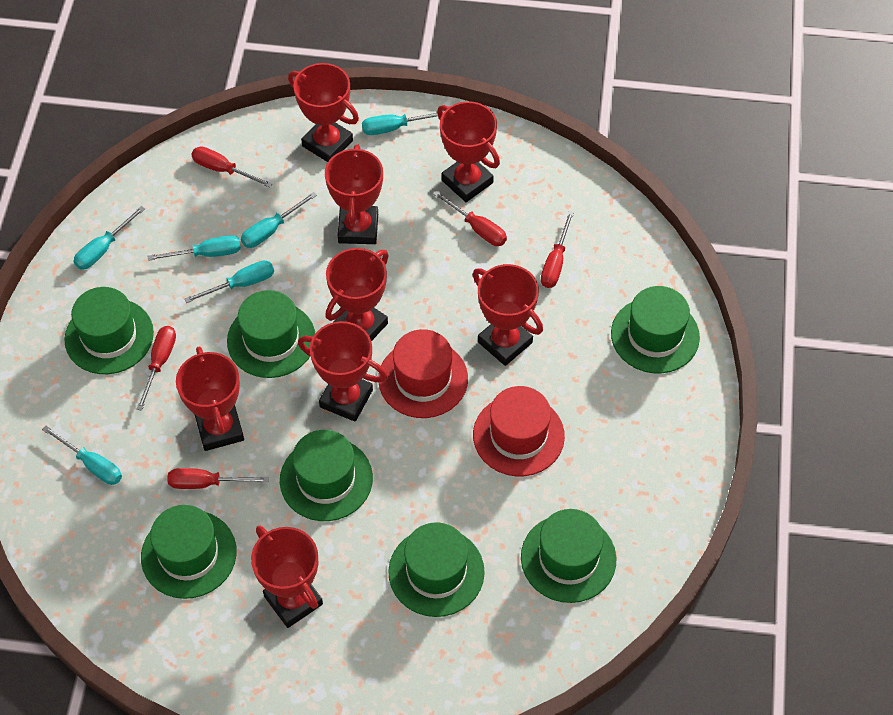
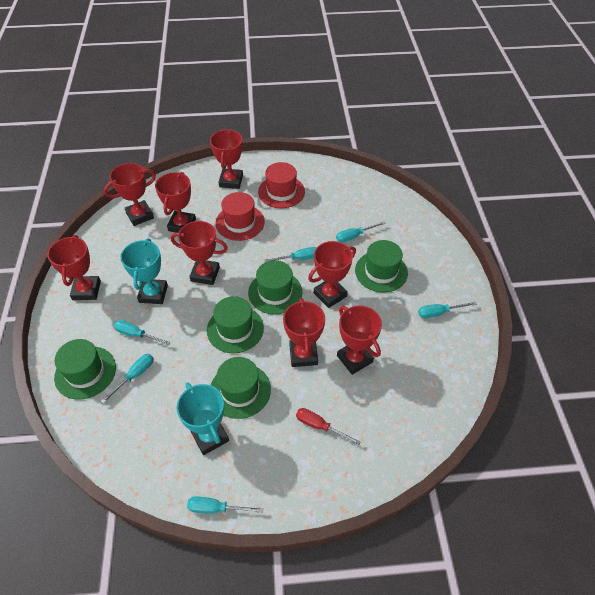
green hat: 7 -> 5
red screwdriver: 5 -> 1
turquoise trophy: 0 -> 2

